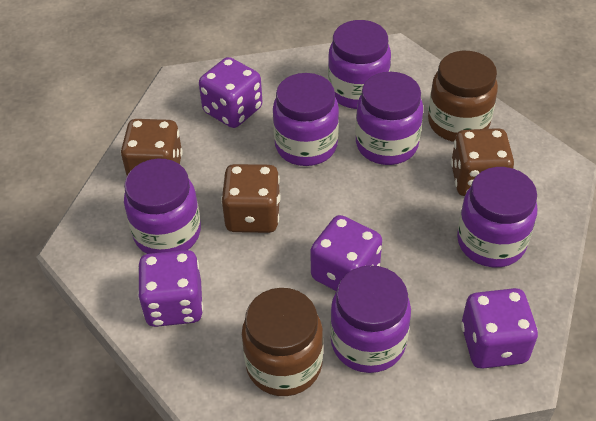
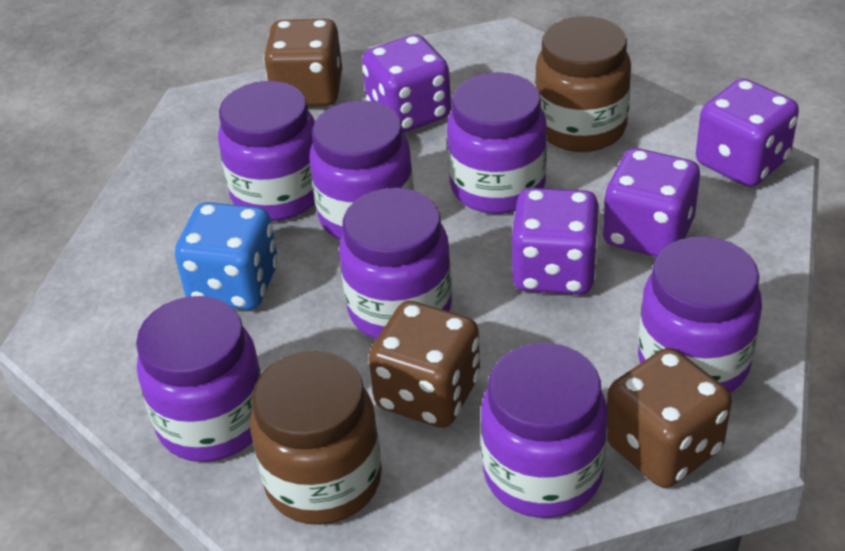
blue dice: 0 -> 1
purple jar: 6 -> 7

